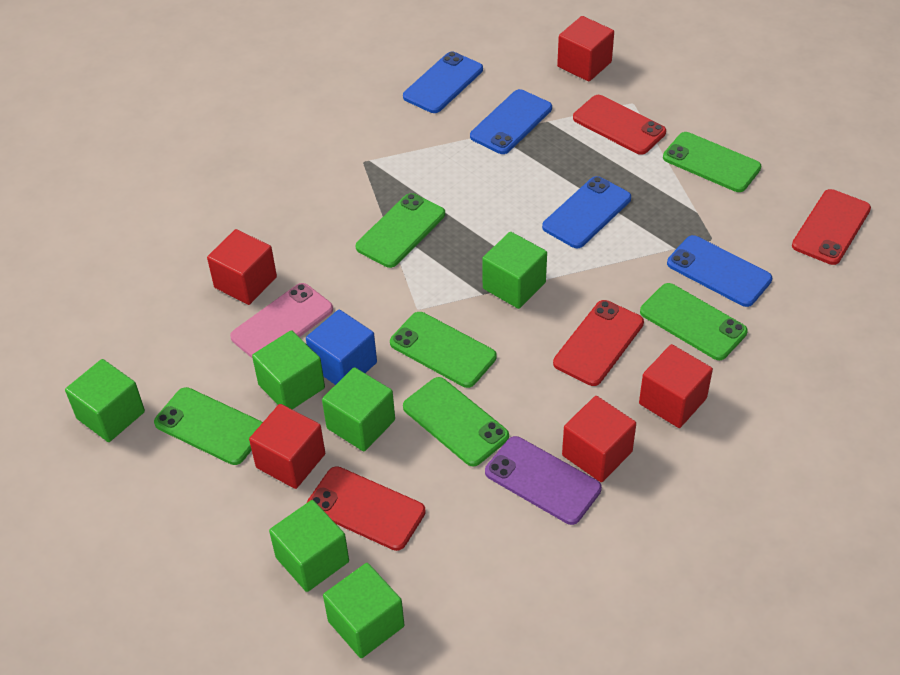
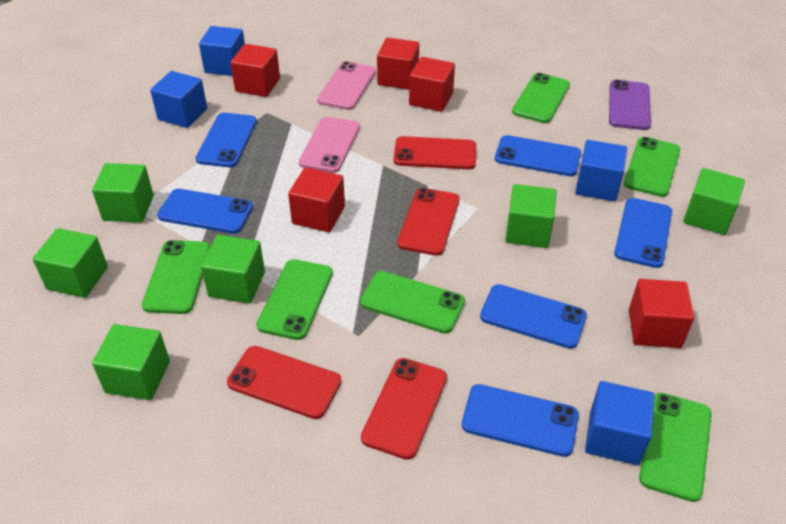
blue cube: 1 -> 4
blue phone: 4 -> 6
pink phone: 1 -> 2

